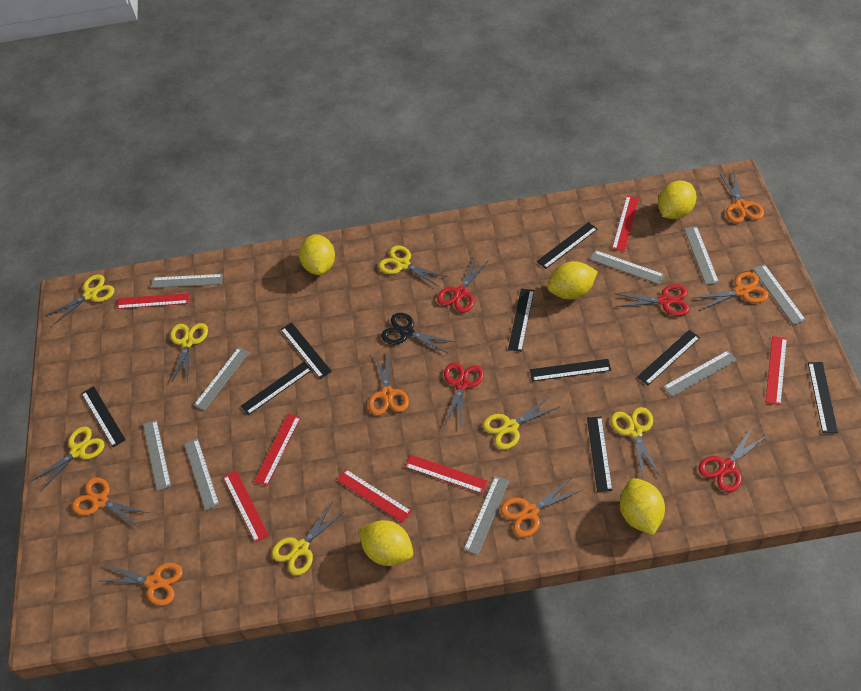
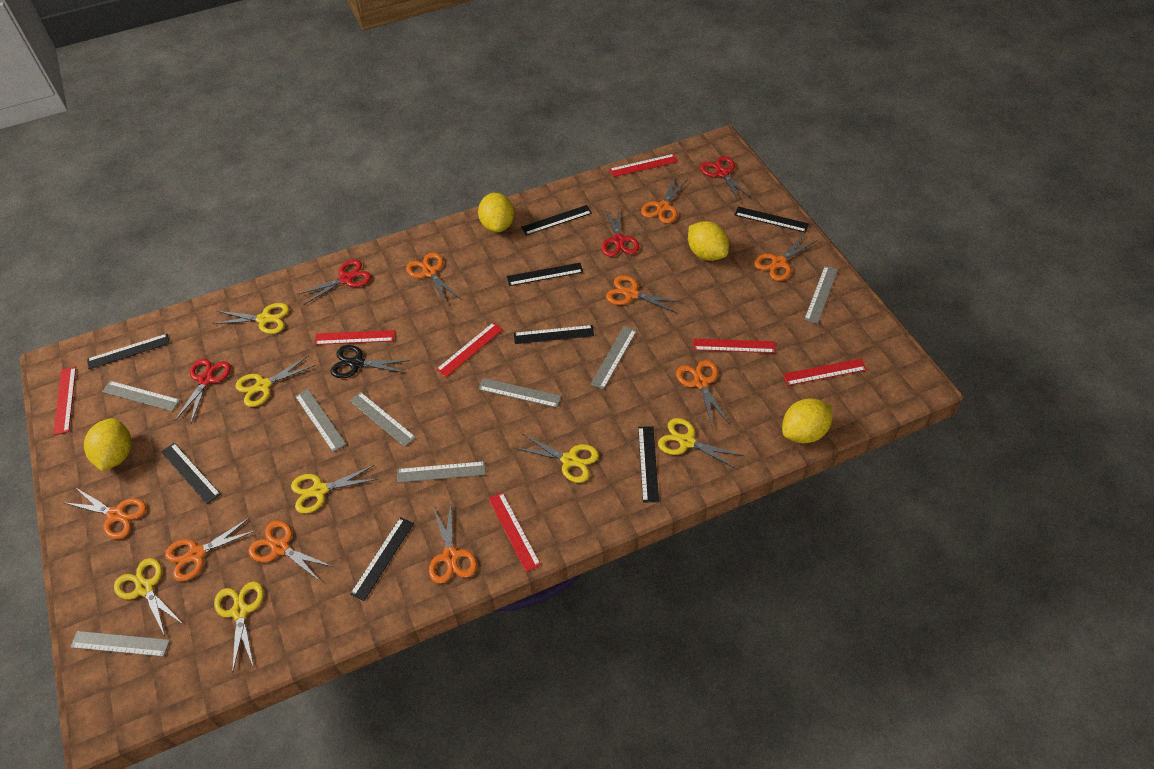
black ruler: 9 -> 8
grey ruler: 9 -> 8
orange scissors: 6 -> 9
yellow lemon: 5 -> 4

